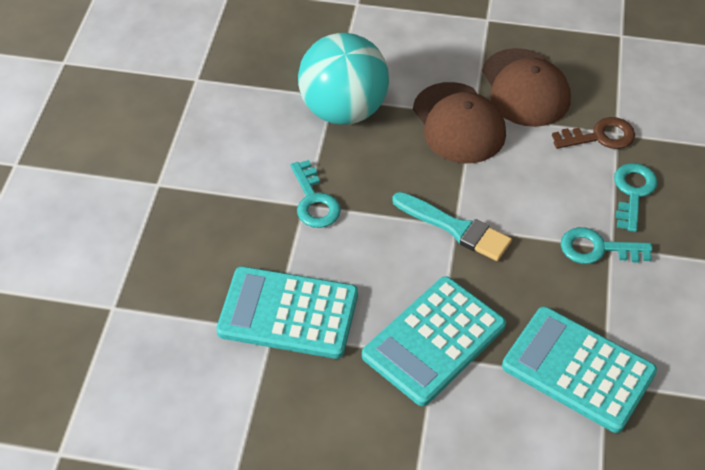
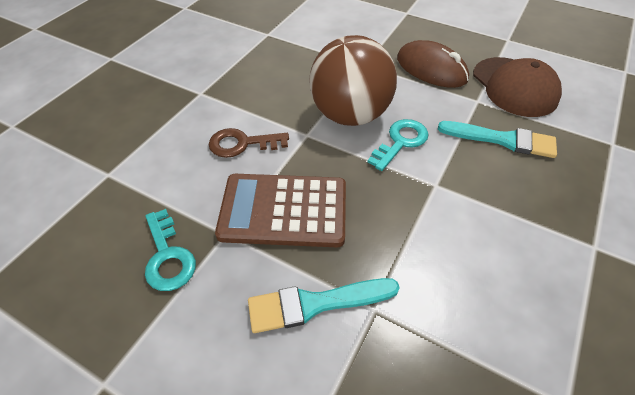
brown ball: 0 -> 1
brown calculator: 0 -> 1
brown cap: 2 -> 1
brown mouse: 0 -> 1
turquoise ball: 1 -> 0
turquoise brush: 1 -> 2
turquoise calculator: 3 -> 0
turquoise key: 3 -> 2

